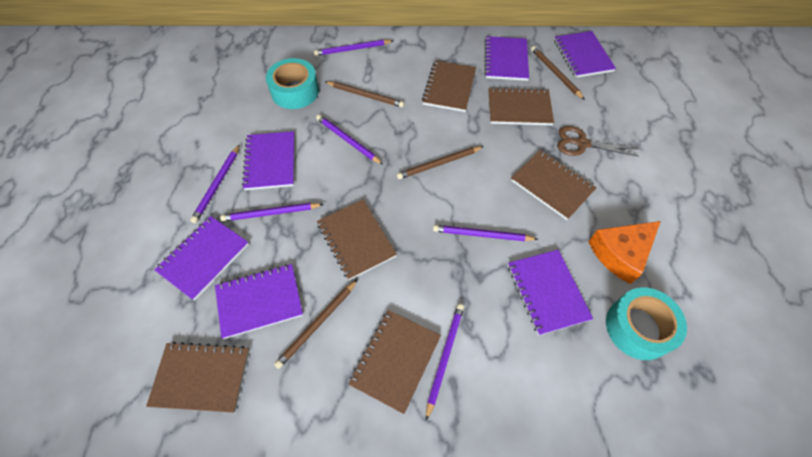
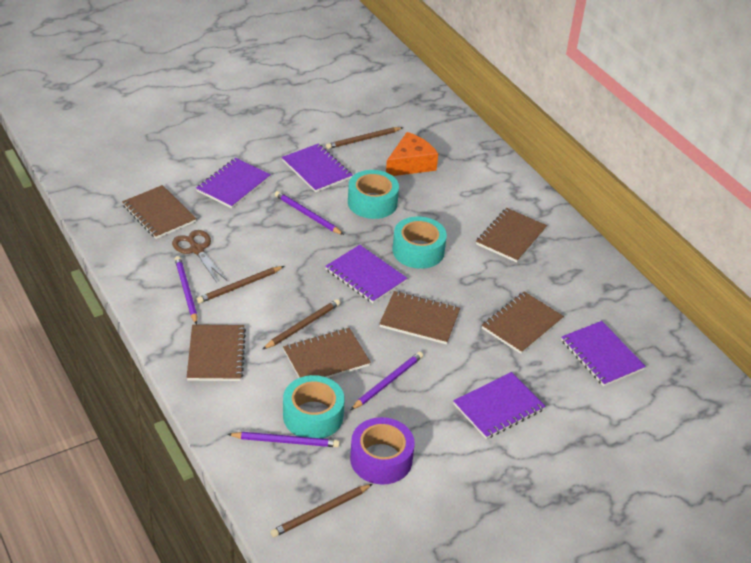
purple notebook: 6 -> 5
purple pencil: 6 -> 4
purple tape: 0 -> 1
turquoise tape: 2 -> 3

